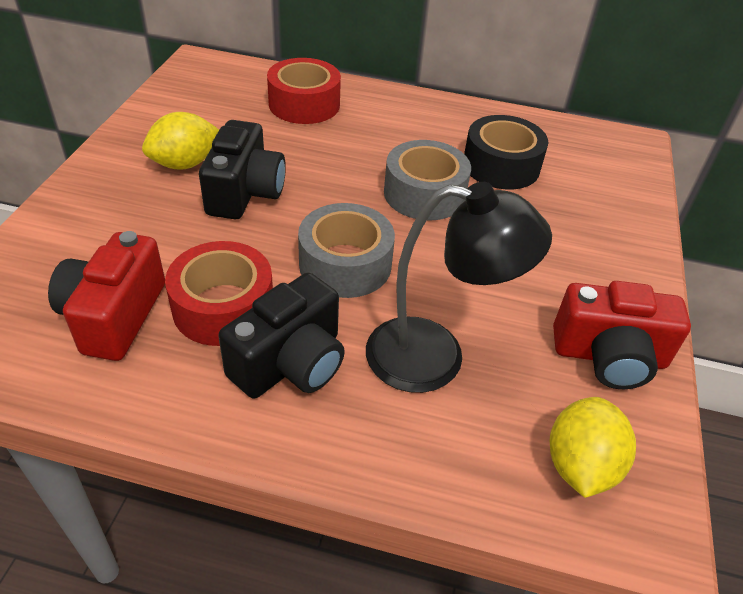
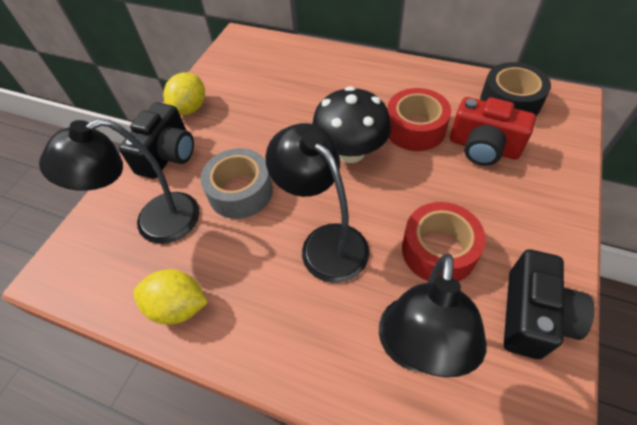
black lamp: 1 -> 3
black mushroom: 0 -> 1
grey tape: 2 -> 1
red camera: 2 -> 1

